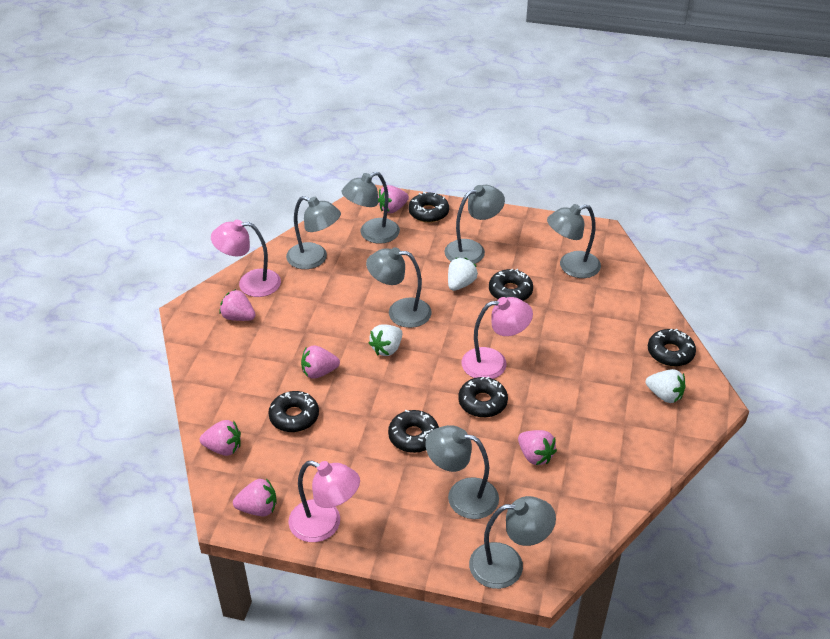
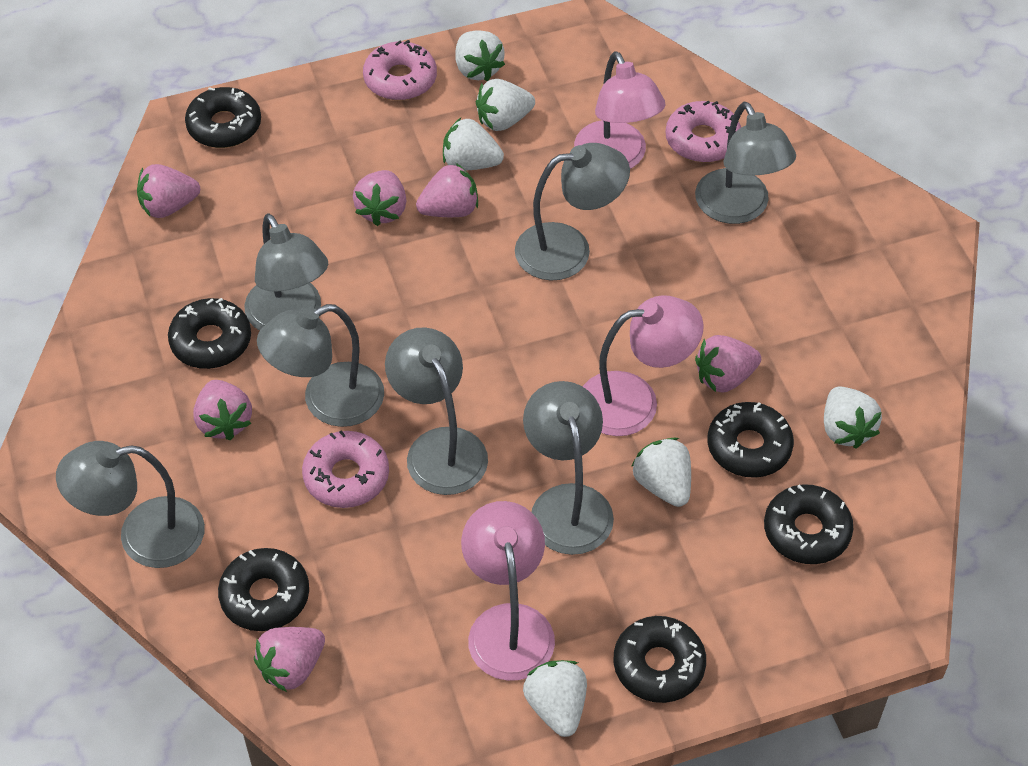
pink donut: 0 -> 3
white strawberry: 3 -> 6

